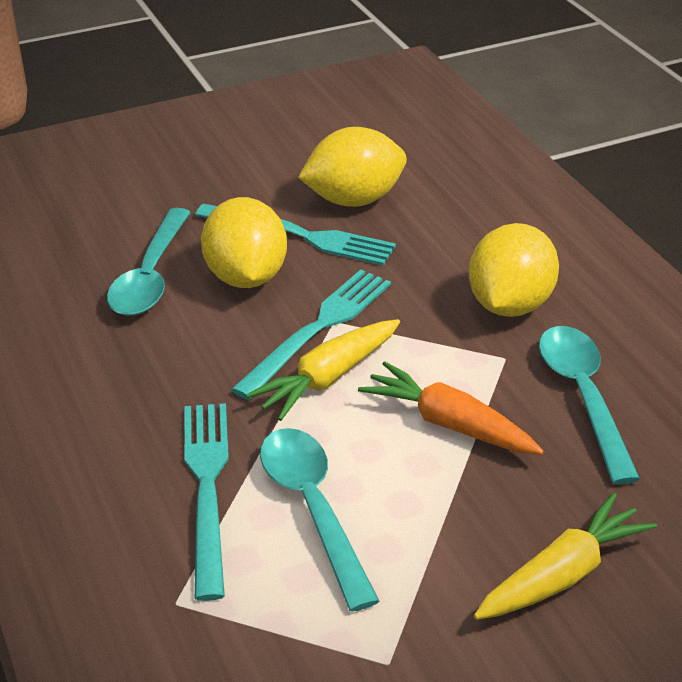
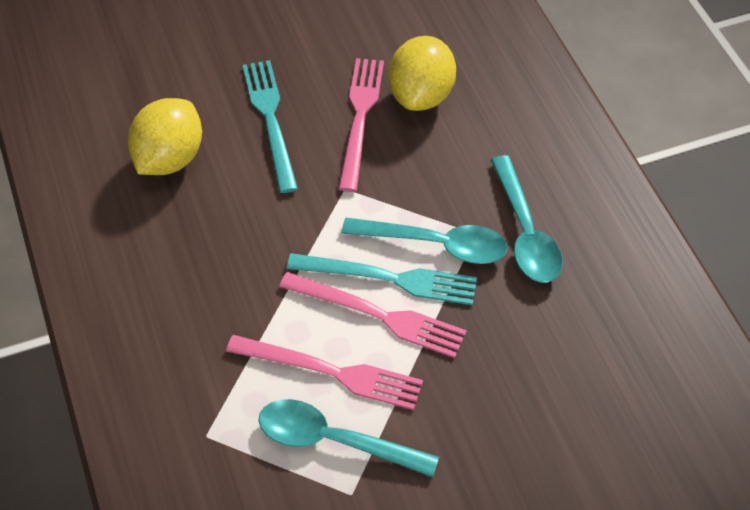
orange carrot: 1 -> 0
pink fork: 0 -> 3
turquoise fork: 3 -> 2
yellow carrot: 2 -> 0
yellow lemon: 3 -> 2

